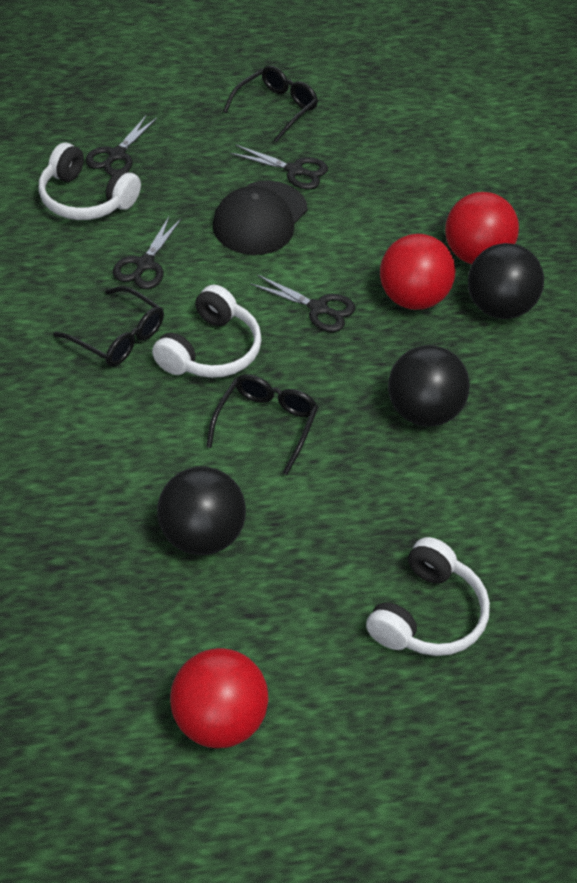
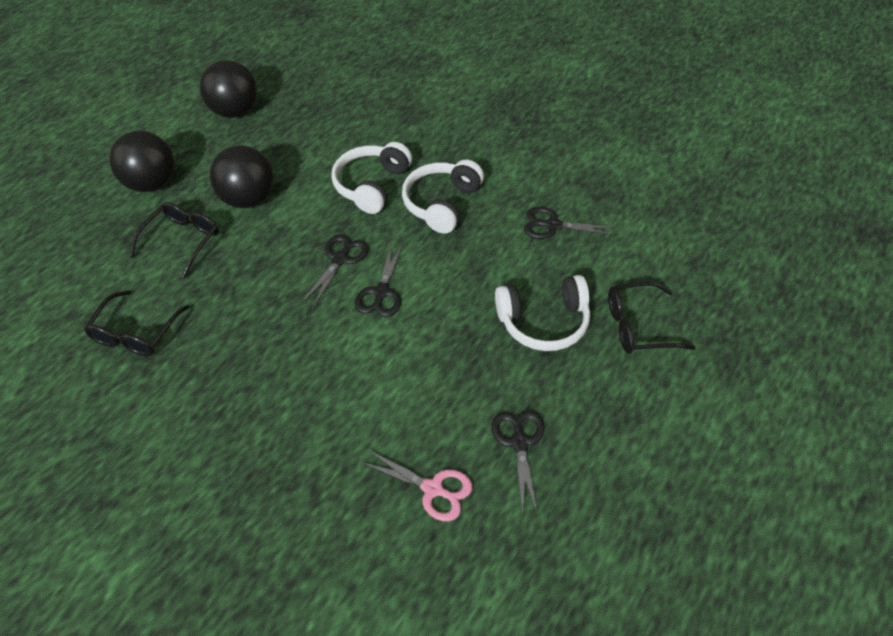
black cap: 1 -> 0
pink scissors: 0 -> 1
red ball: 3 -> 0

